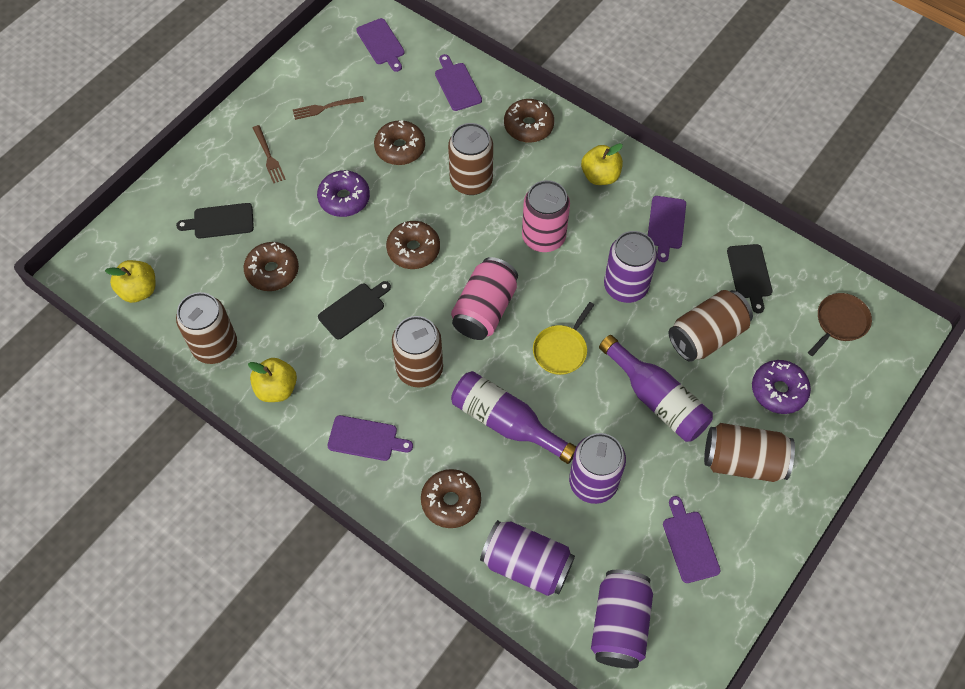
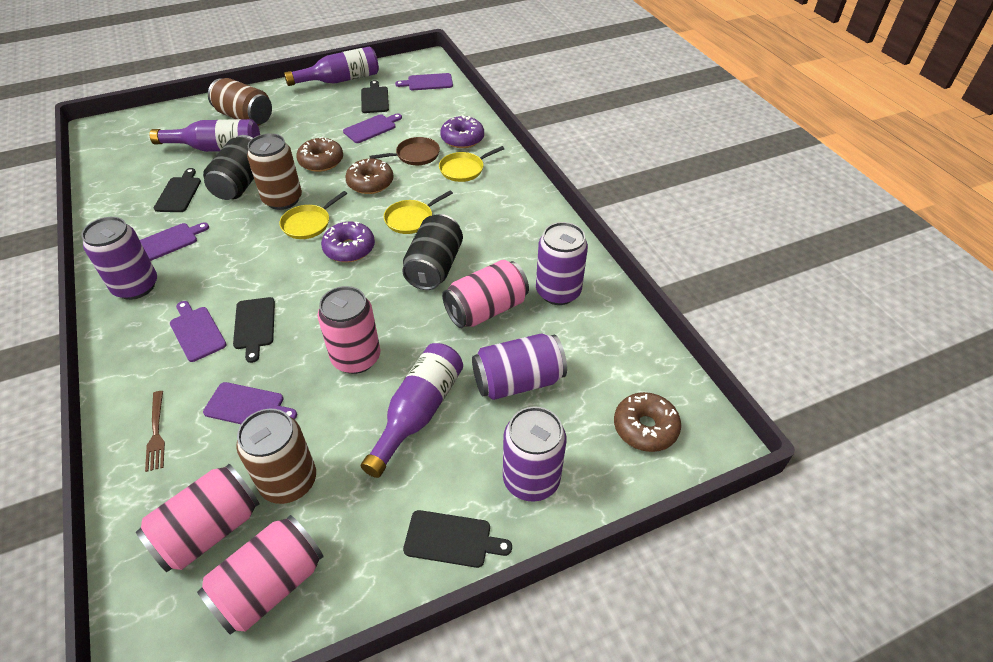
black can: 0 -> 2
black cutting board: 3 -> 4
brown can: 5 -> 3
brown donut: 5 -> 3
brown fork: 2 -> 1
pink can: 2 -> 4
purple bottle: 2 -> 3
yellow apple: 3 -> 0
yellow pan: 1 -> 3

